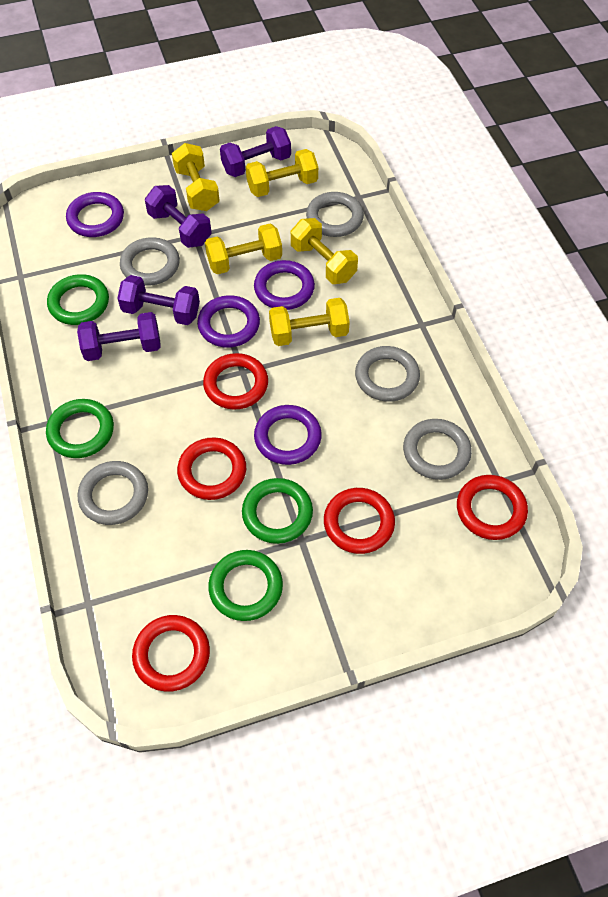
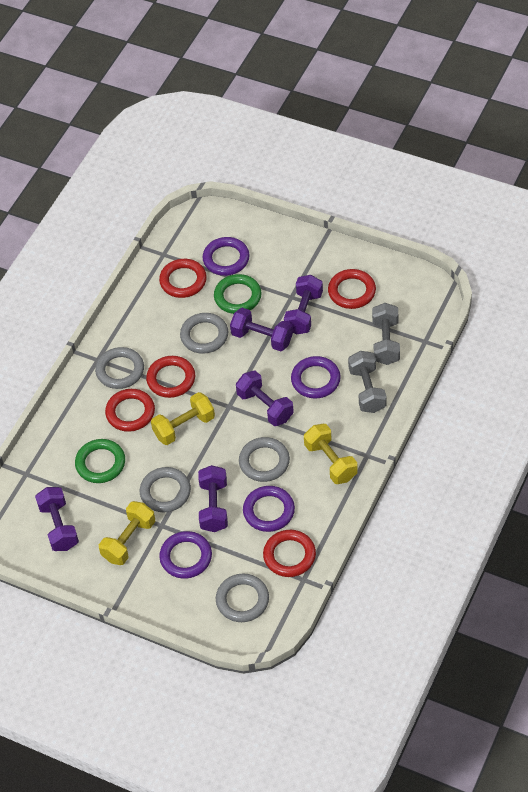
green ring: 4 -> 2
grey dumbbell: 0 -> 2
purple dumbbell: 4 -> 5
yellow dumbbell: 5 -> 3

